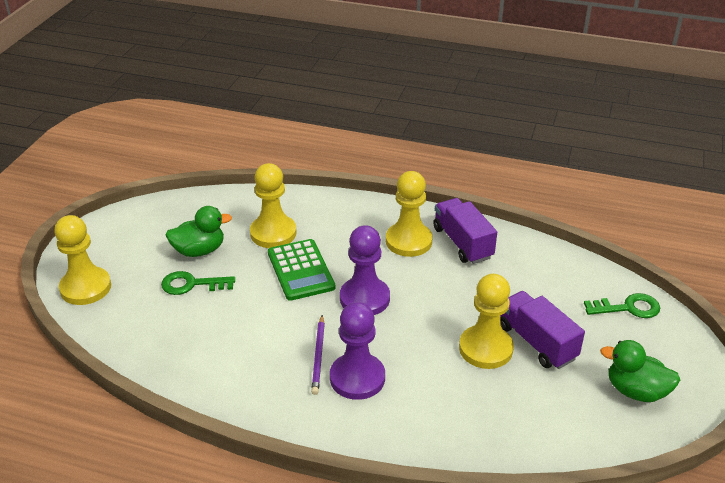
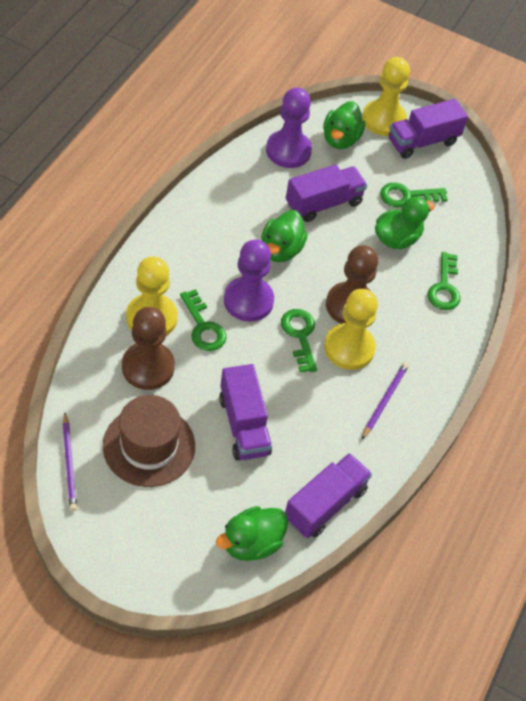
brown hat: 0 -> 1
brown pawn: 0 -> 2
green calculator: 1 -> 0
green duck: 2 -> 4
green key: 2 -> 4
purple pencil: 1 -> 2
purple truck: 2 -> 4
yellow pawn: 4 -> 3

